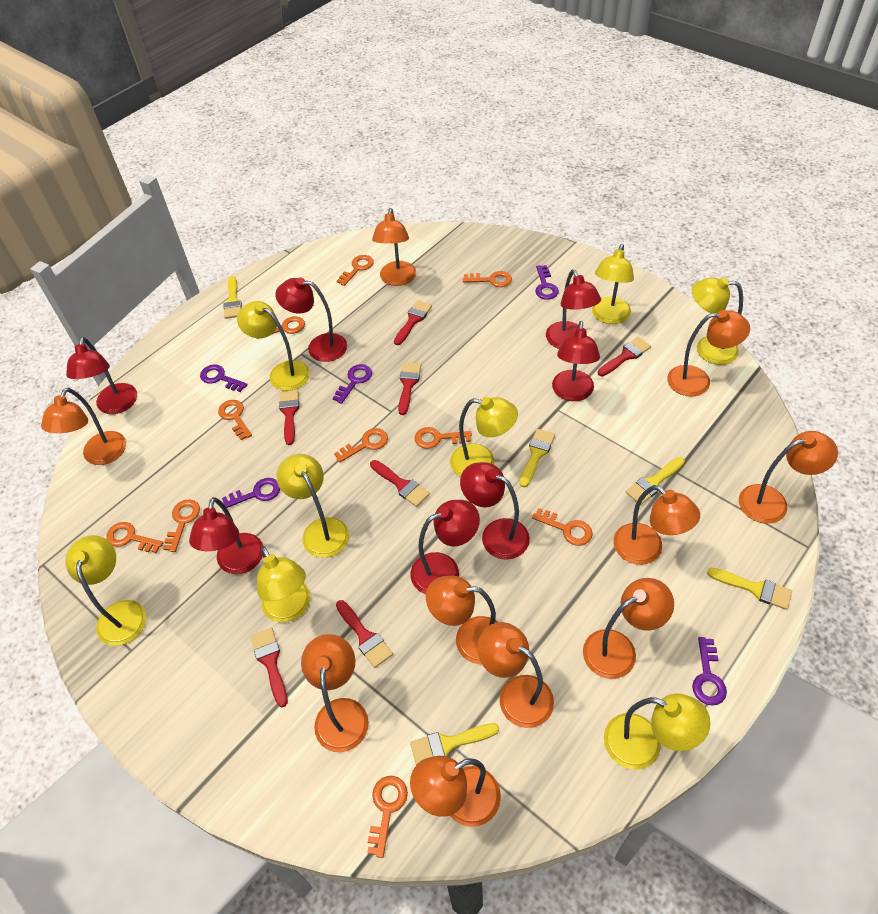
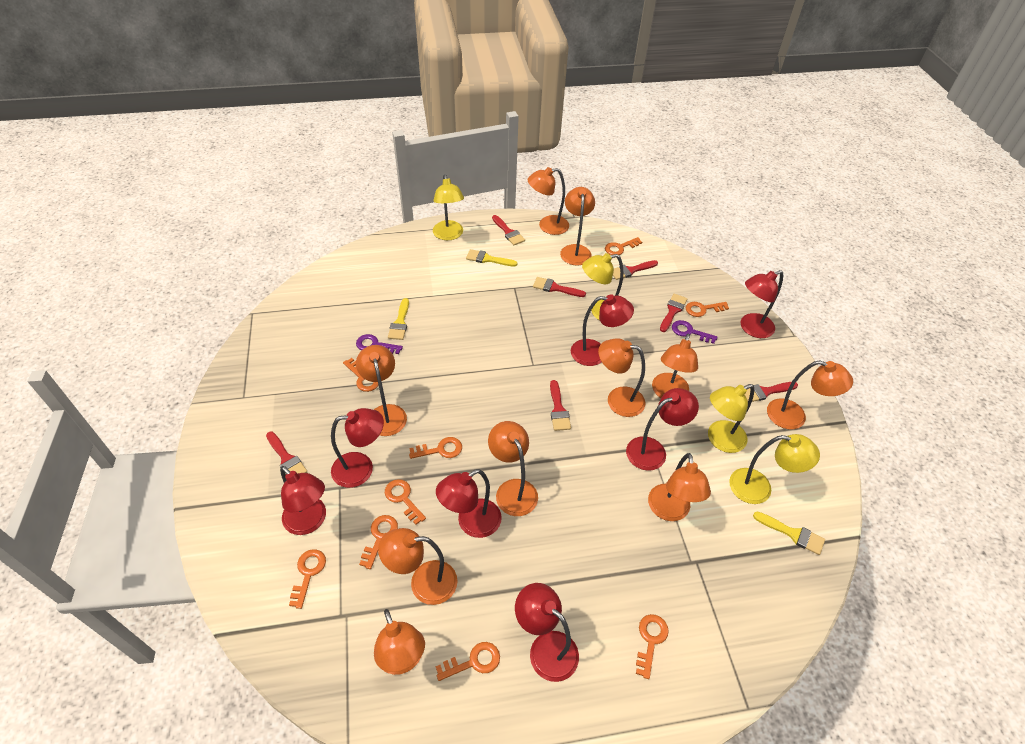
orange key: 10 -> 9
purple key: 5 -> 2
yellow brush: 5 -> 3
yellow lamp: 8 -> 4

